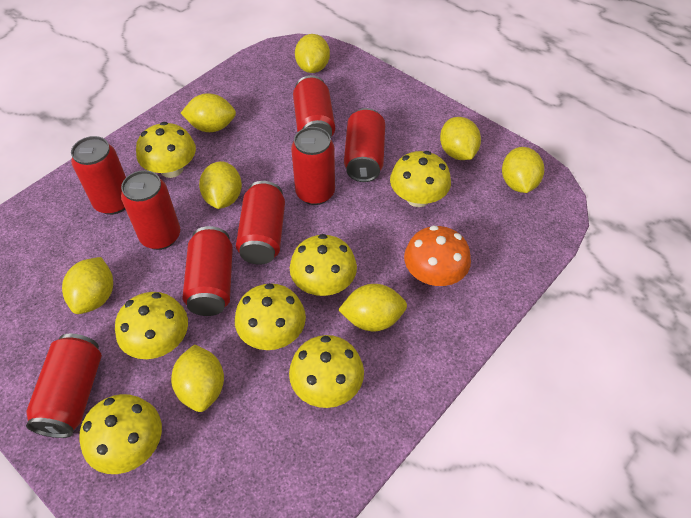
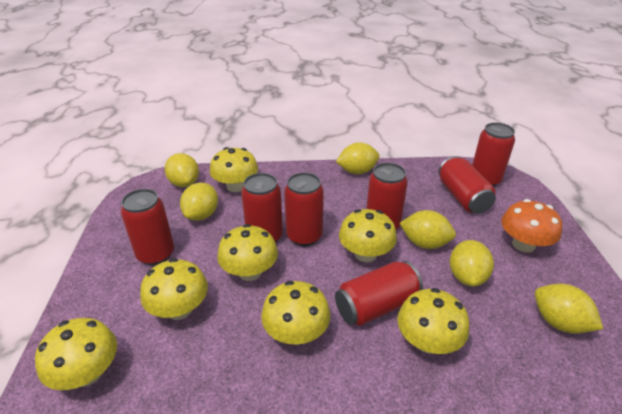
red can: 8 -> 7
yellow lemon: 8 -> 6

